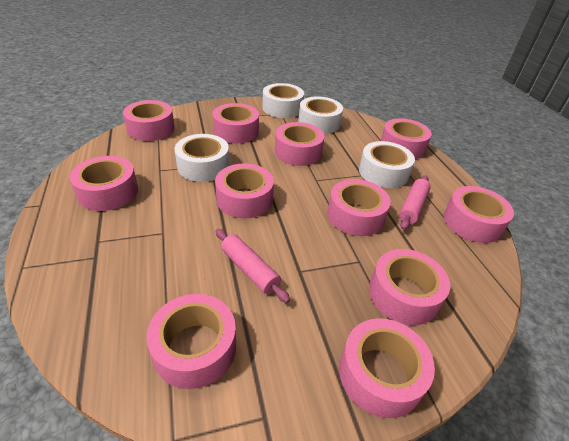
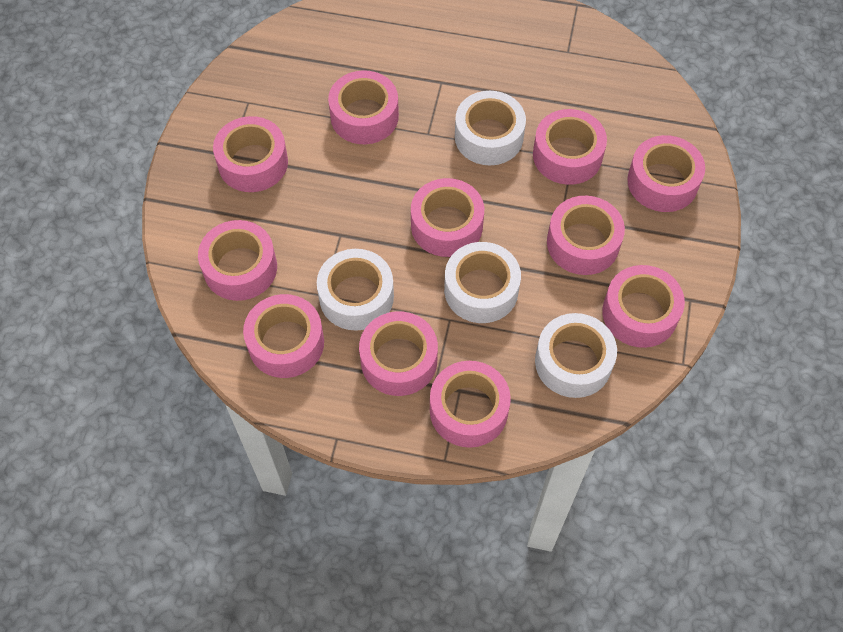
pink rolling pin: 2 -> 0

